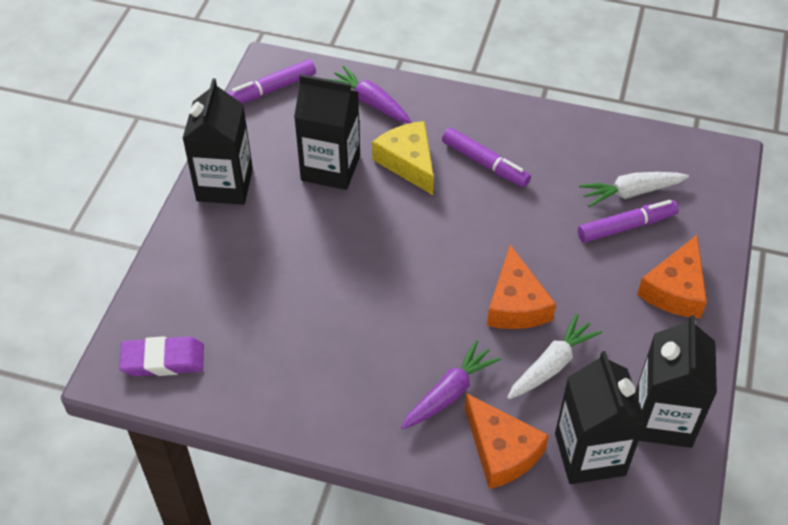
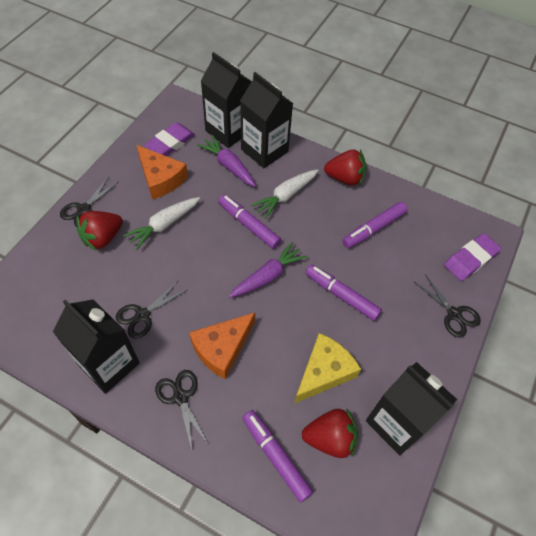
black scissors: 0 -> 4
orange cheese: 3 -> 2
purple eraser: 1 -> 2
purple marker: 3 -> 4
red strawberry: 0 -> 3

